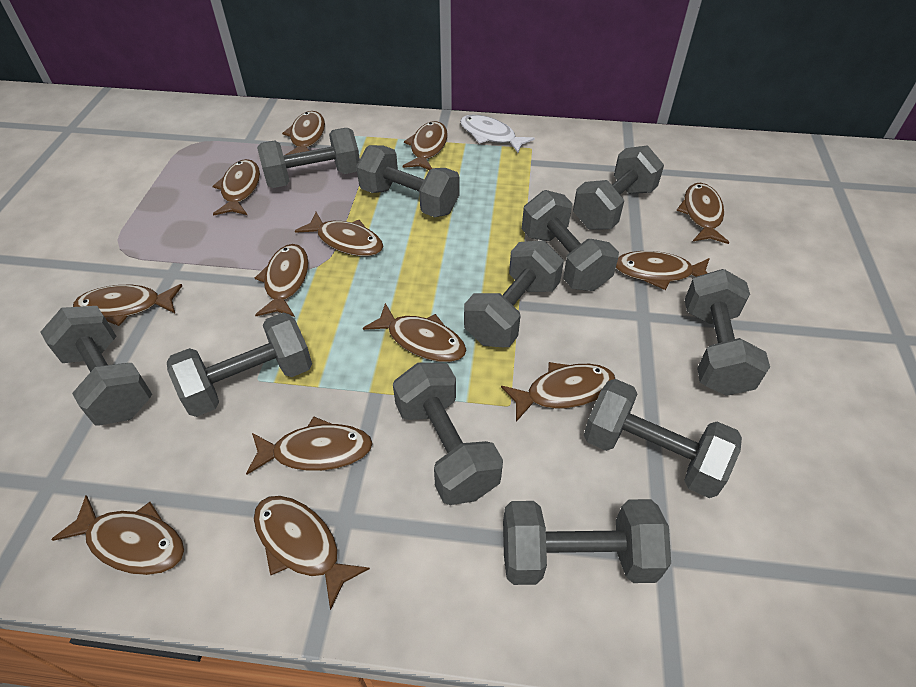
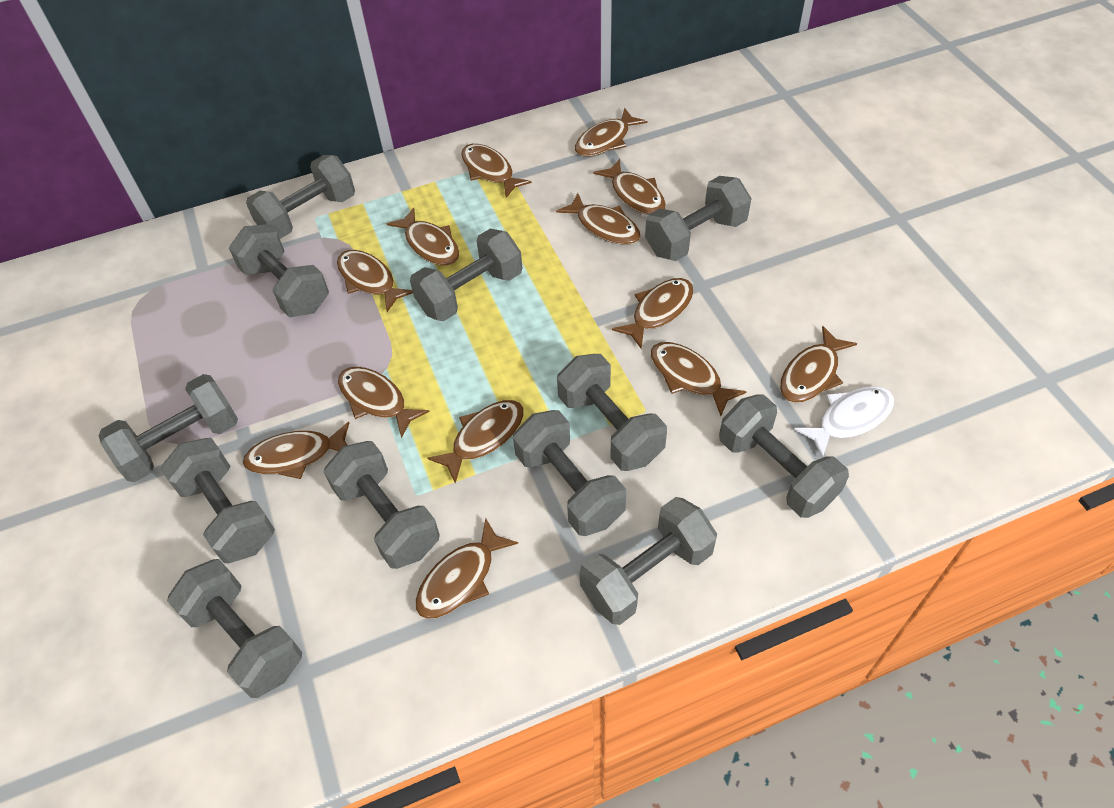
grey dumbbell: 11 -> 12

